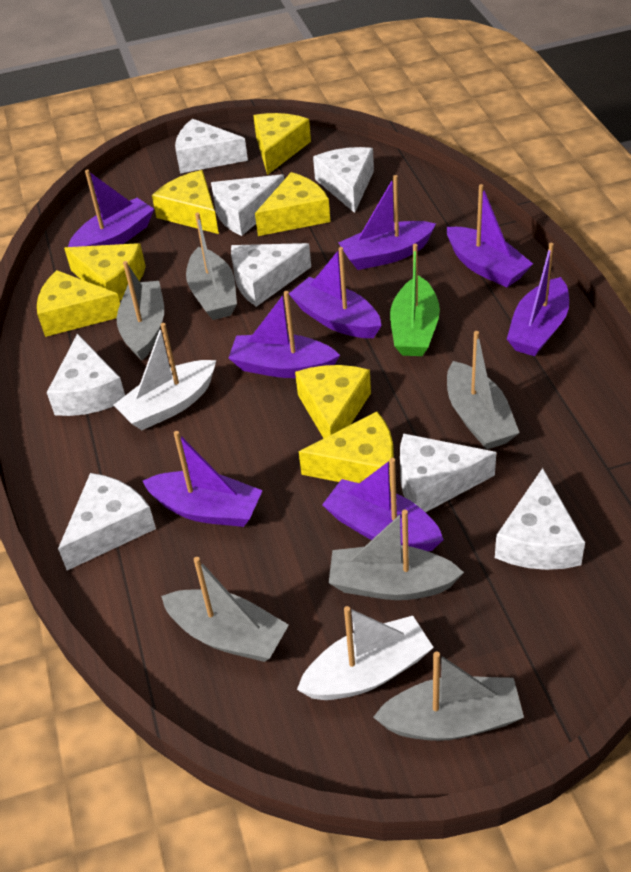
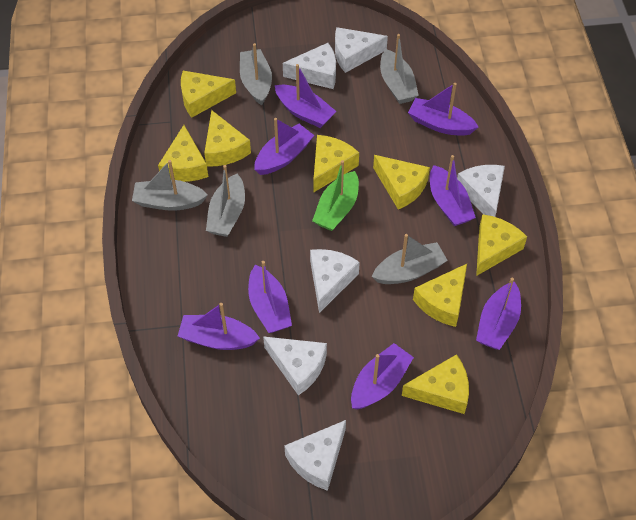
grey boat: 6 -> 5
white boat: 2 -> 0
white cheese: 8 -> 6
yellow cheese: 7 -> 8

